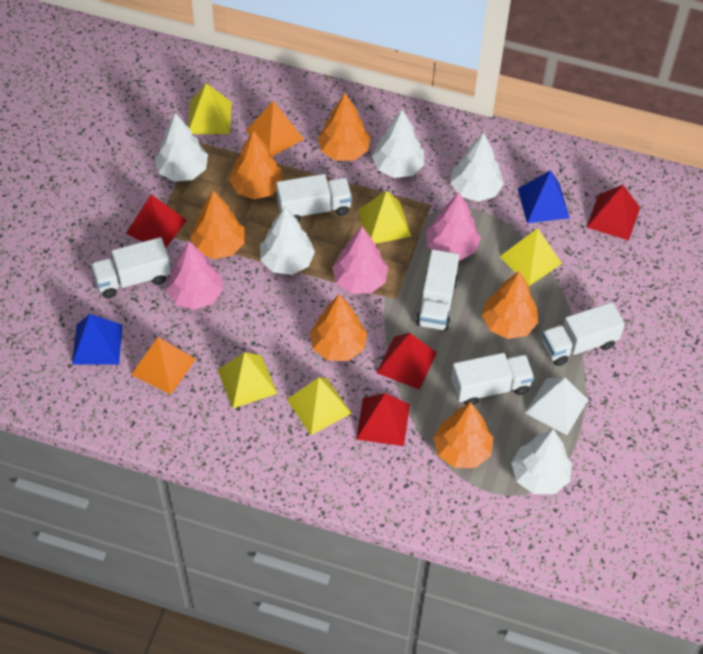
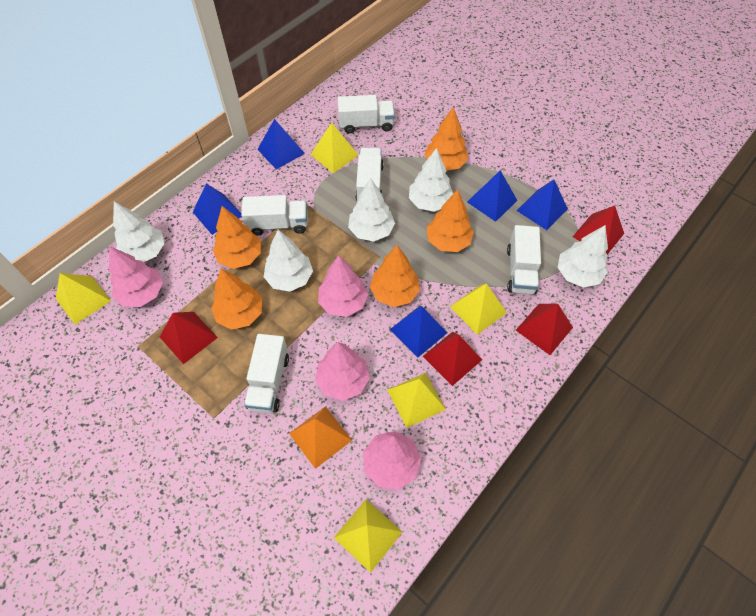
blue pyramid: 2 -> 5
orange pyramid: 2 -> 1
orange tree: 6 -> 5
pink tree: 3 -> 4
white pyramid: 1 -> 0

